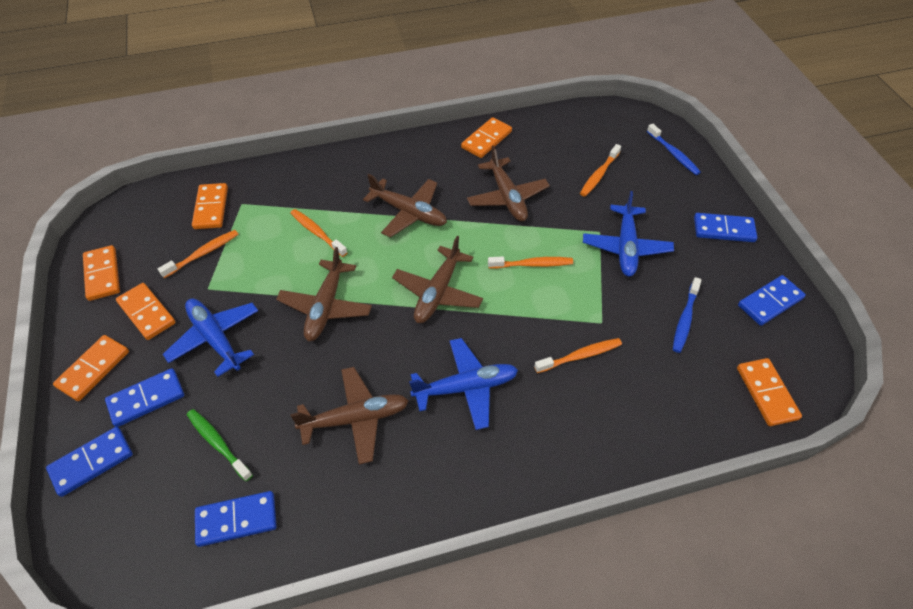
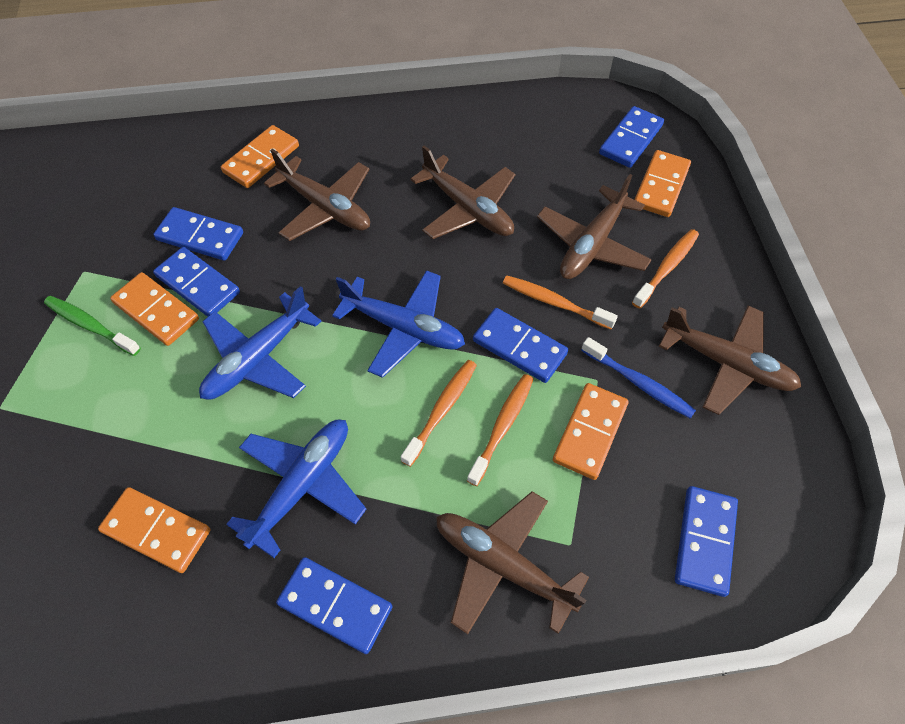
blue domino: 5 -> 6
blue toothbrush: 2 -> 1
orange domino: 6 -> 5
orange toothbrush: 5 -> 4

